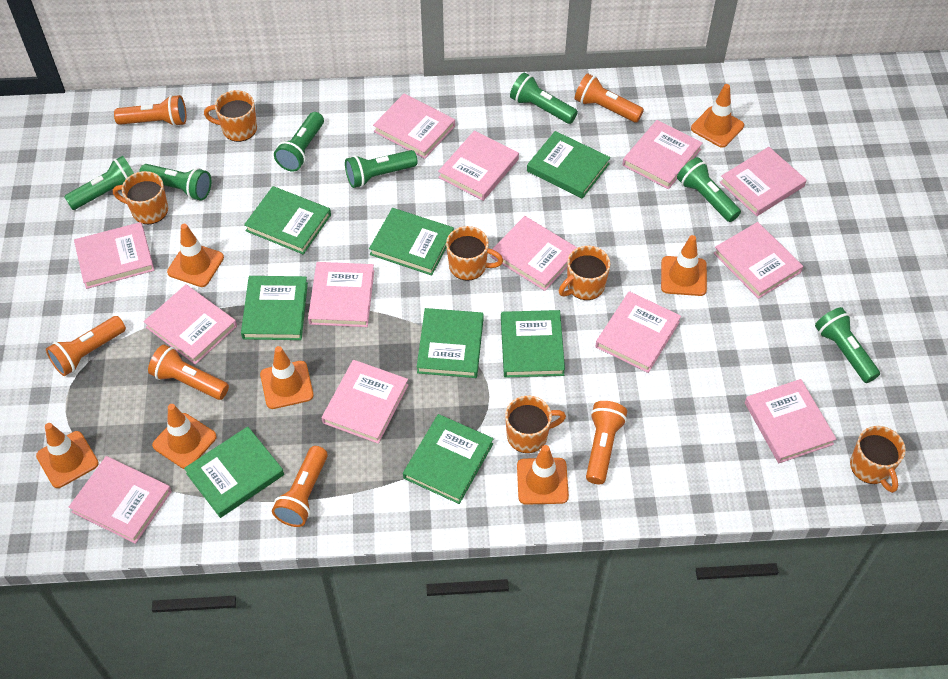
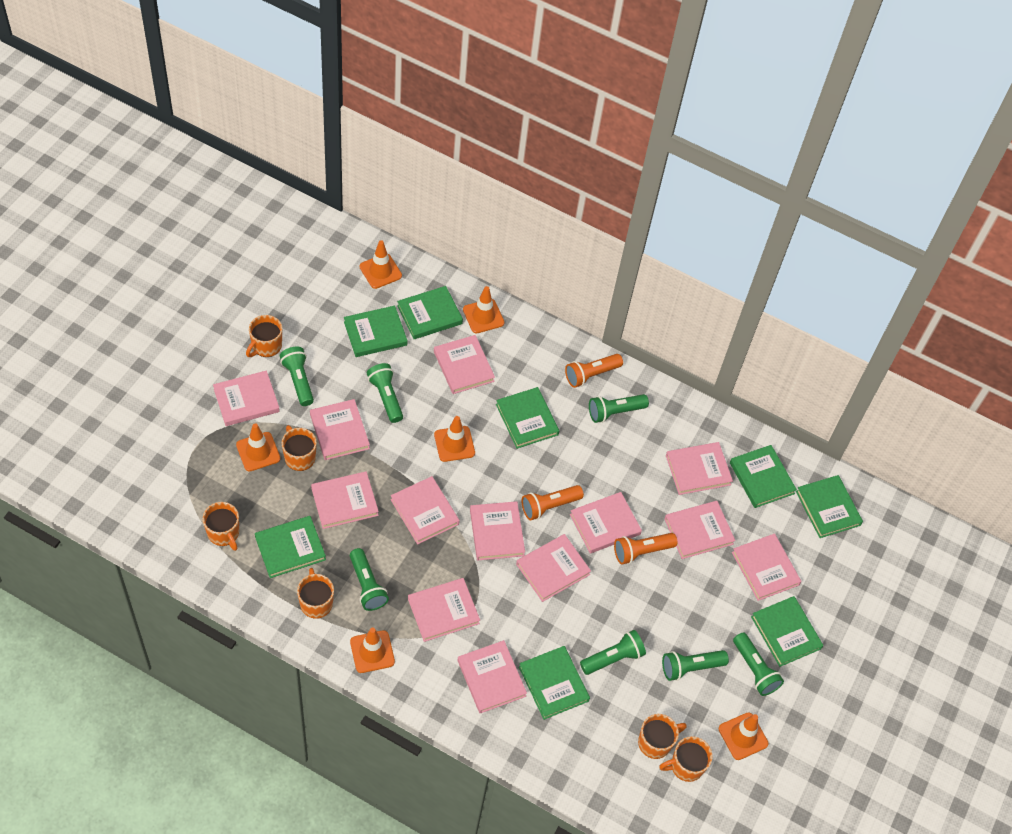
orange flashlight: 6 -> 3
orange traffic cone: 7 -> 6

